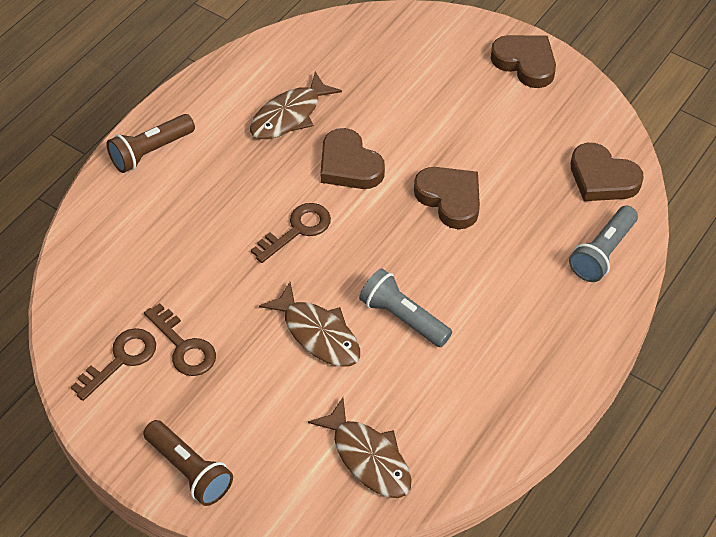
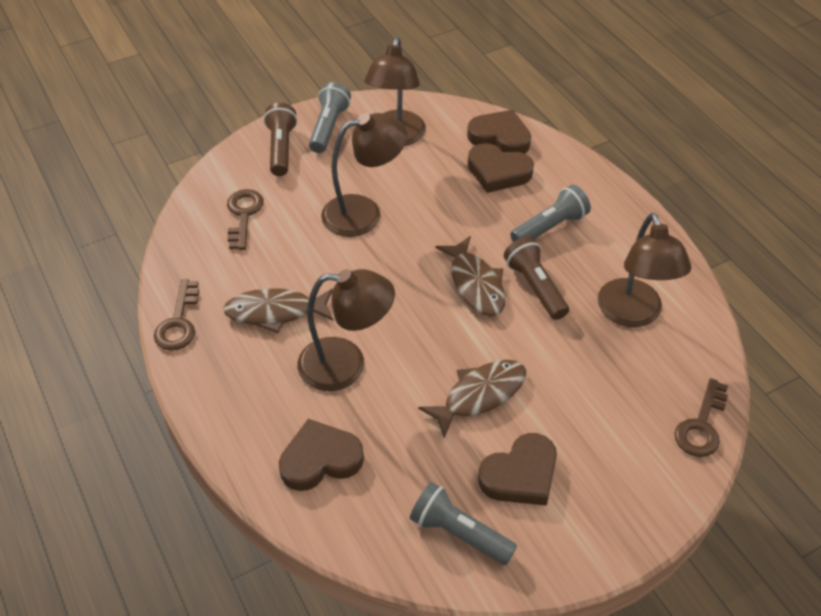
brown lamp: 0 -> 4
grey flashlight: 2 -> 3

